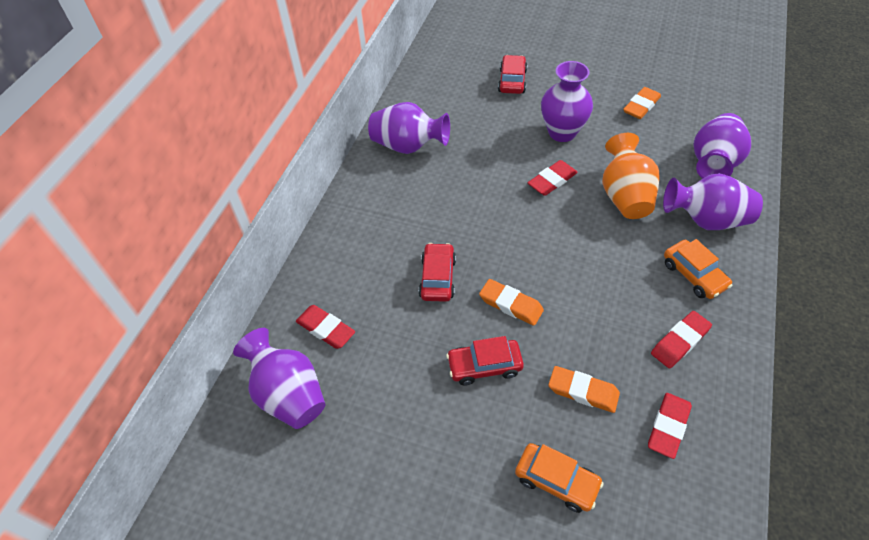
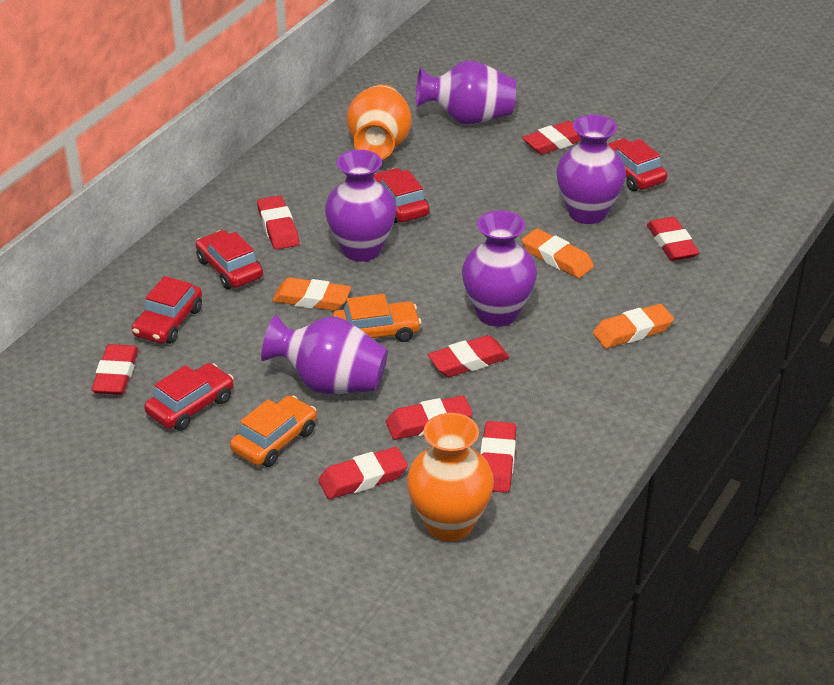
orange vase: 1 -> 2
red car: 3 -> 5
red eraser: 4 -> 8

